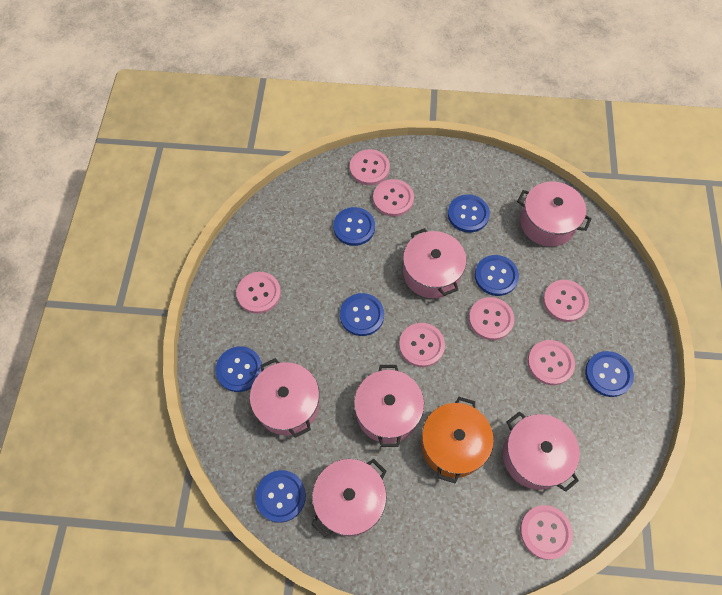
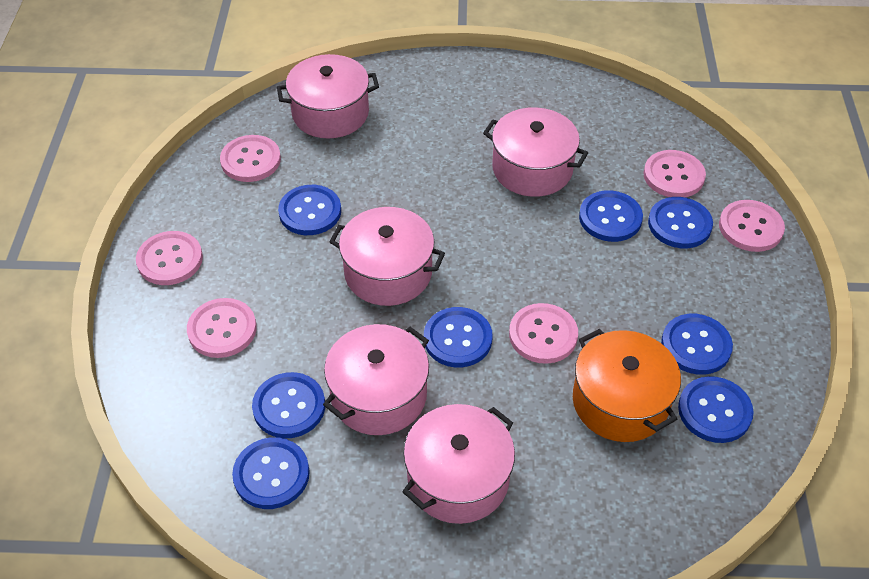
blue button: 7 -> 8
pink button: 8 -> 6
pink pot: 6 -> 5

